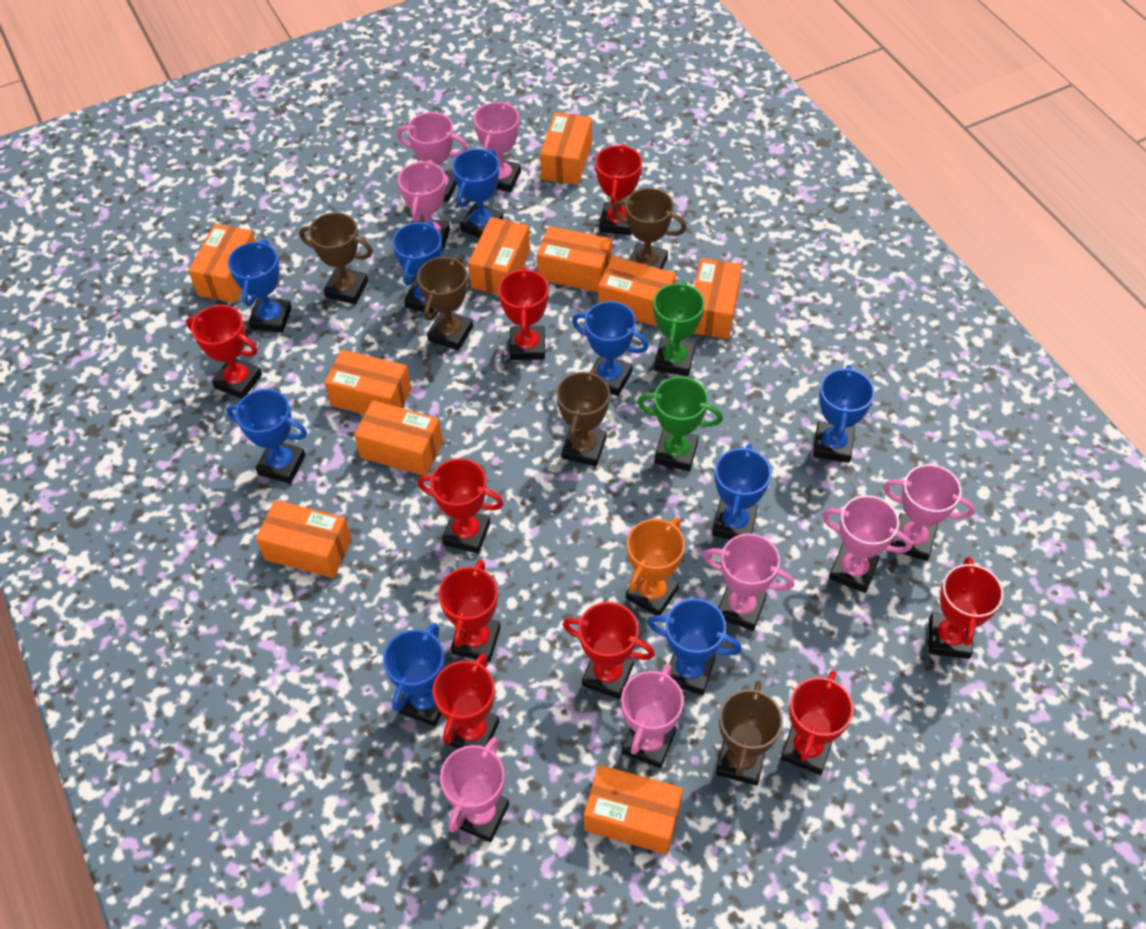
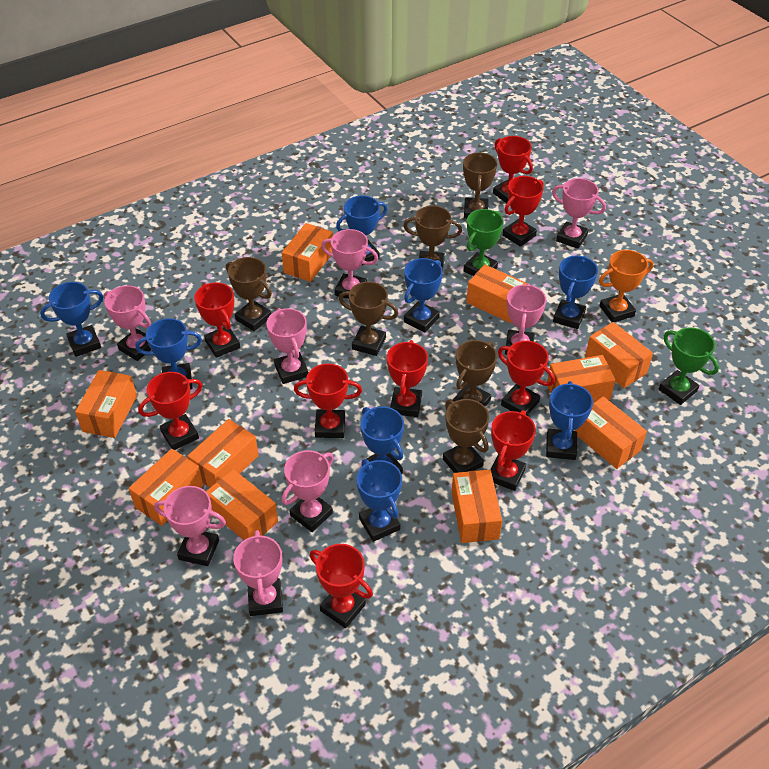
blue trophy: 9 -> 8
brown trophy: 5 -> 6

